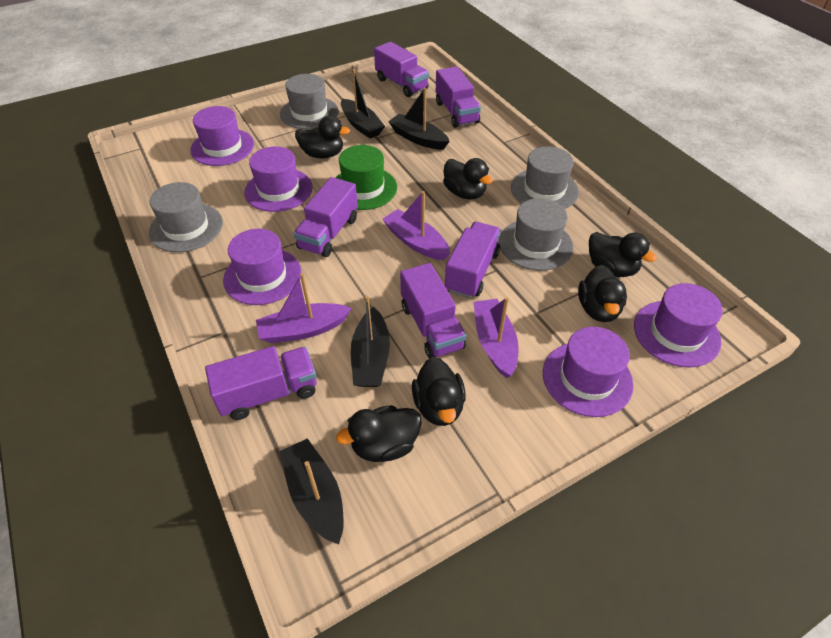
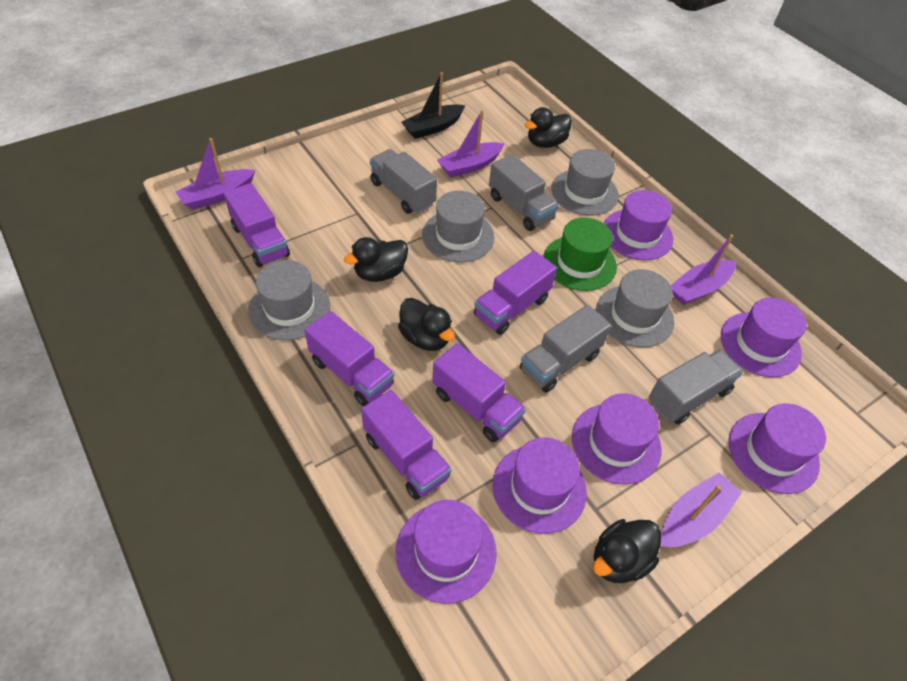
black boat: 4 -> 1
black duck: 6 -> 4
grey truck: 0 -> 4
purple boat: 3 -> 4
purple hat: 5 -> 6
purple truck: 6 -> 5

